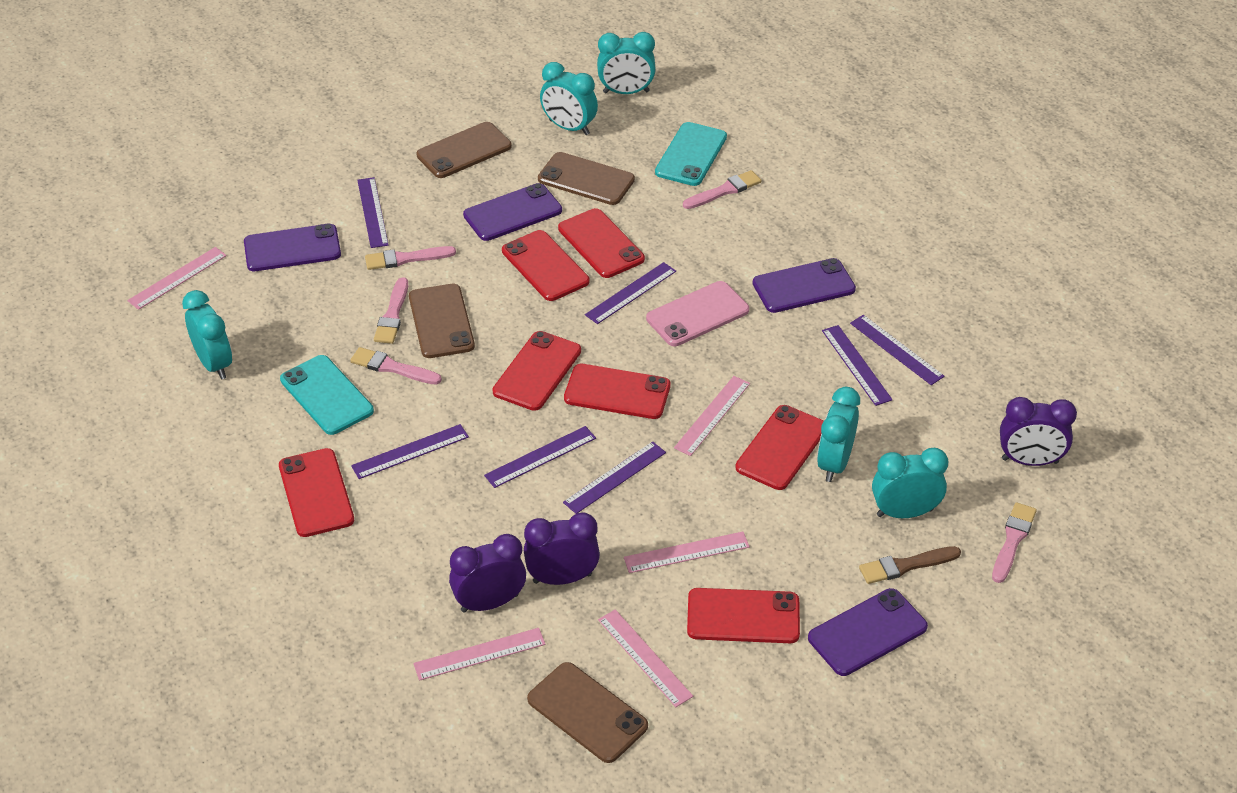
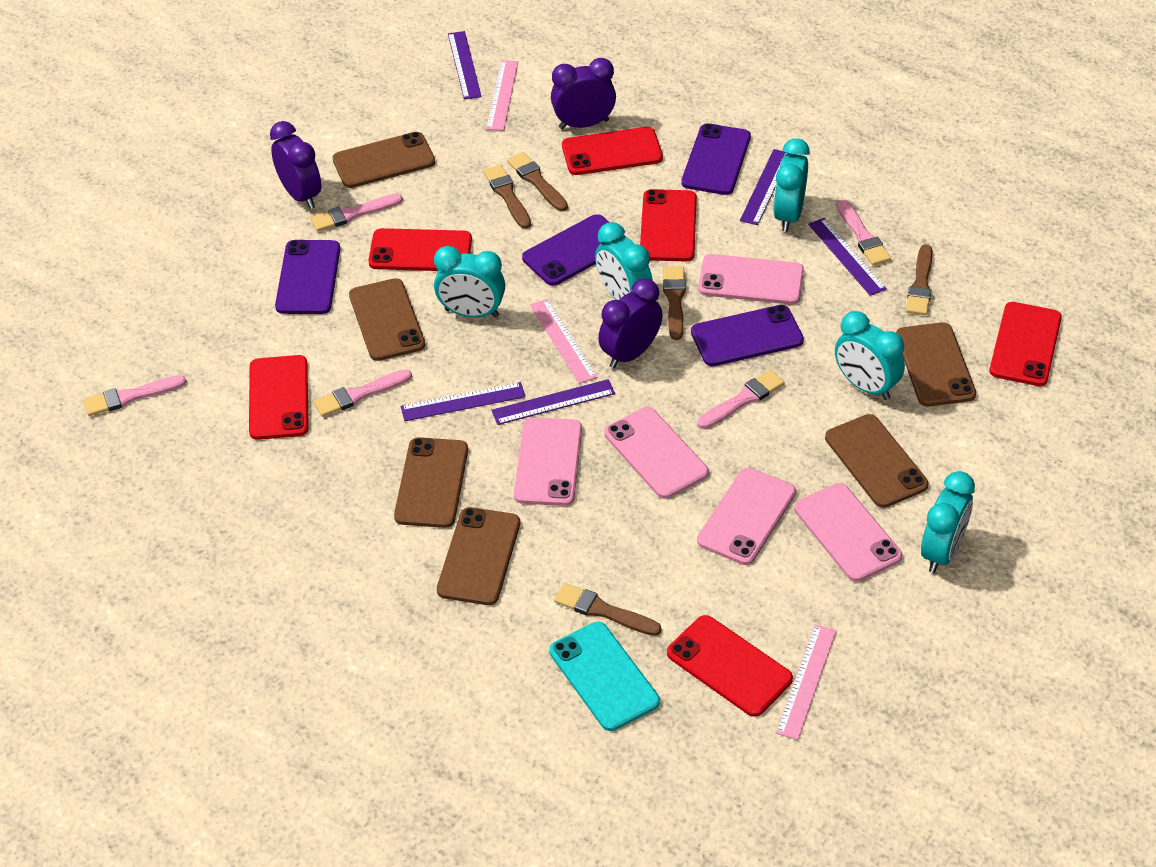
brown brush: 1 -> 5
brown phone: 4 -> 6
pink phone: 1 -> 5
pink ruler: 5 -> 3
purple ruler: 7 -> 5
red phone: 7 -> 6
turquoise phone: 2 -> 1

